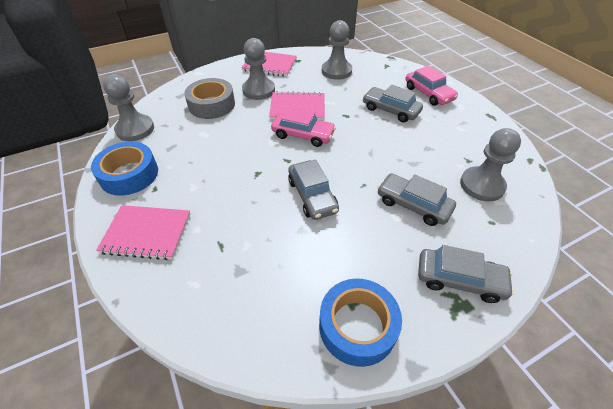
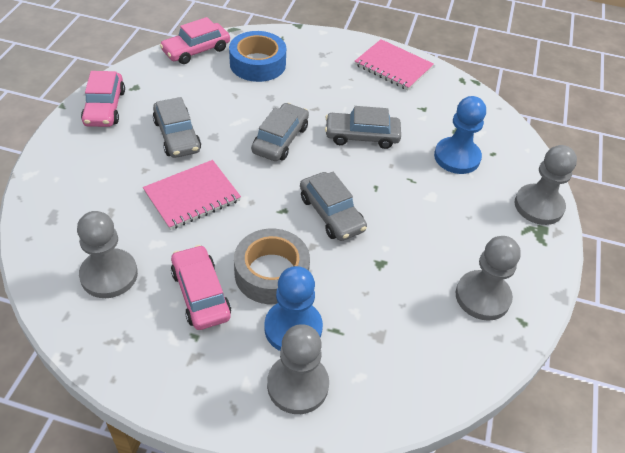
blue pawn: 0 -> 2
blue tape: 2 -> 1
pink car: 2 -> 3
pink notebook: 3 -> 2

